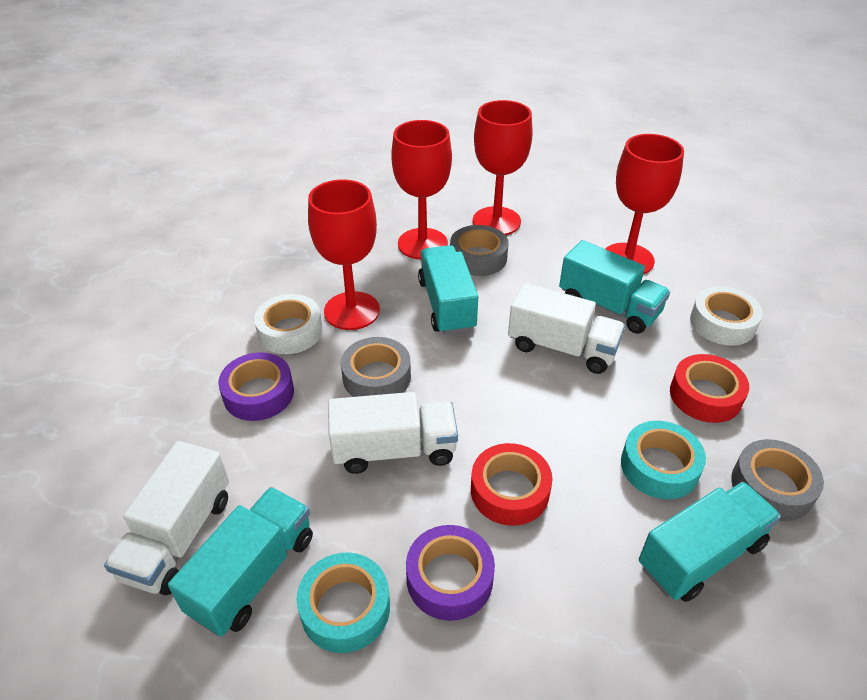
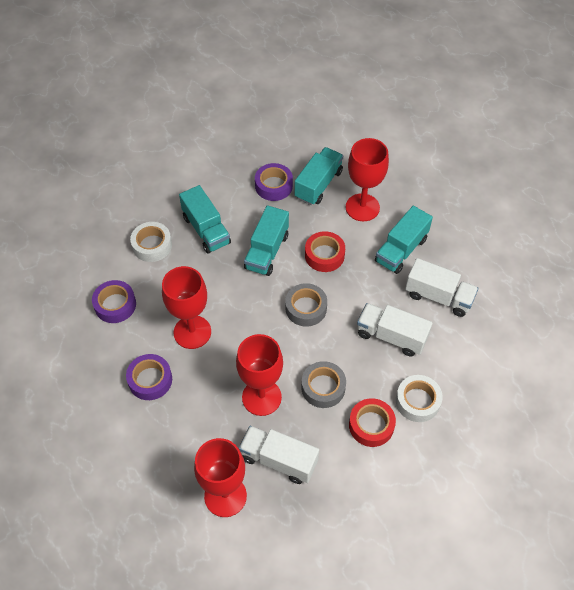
grey tape: 3 -> 2
purple tape: 2 -> 3
turquoise tape: 2 -> 0

